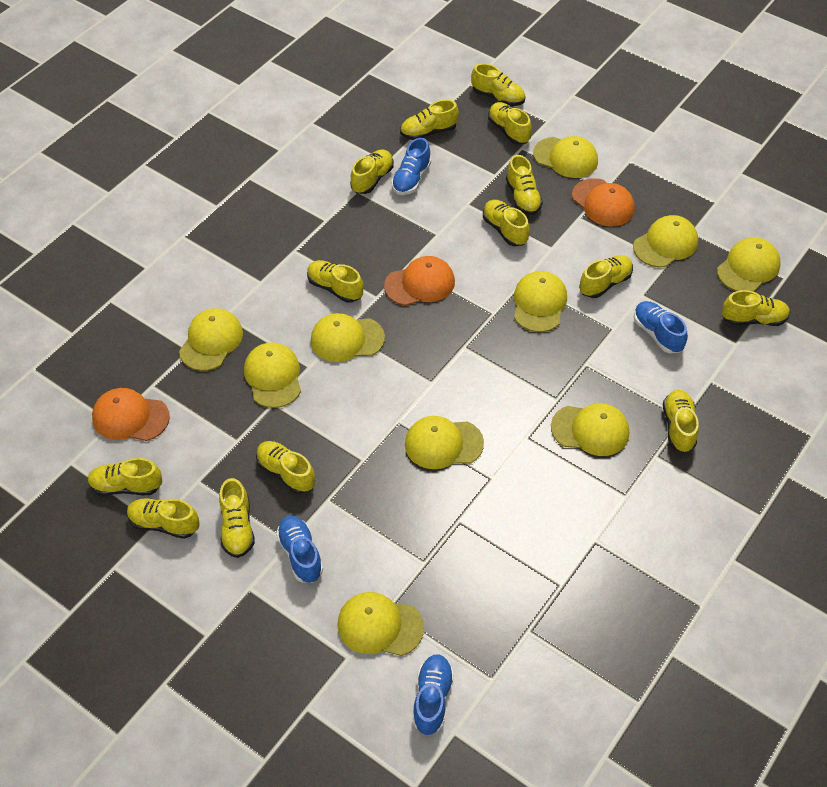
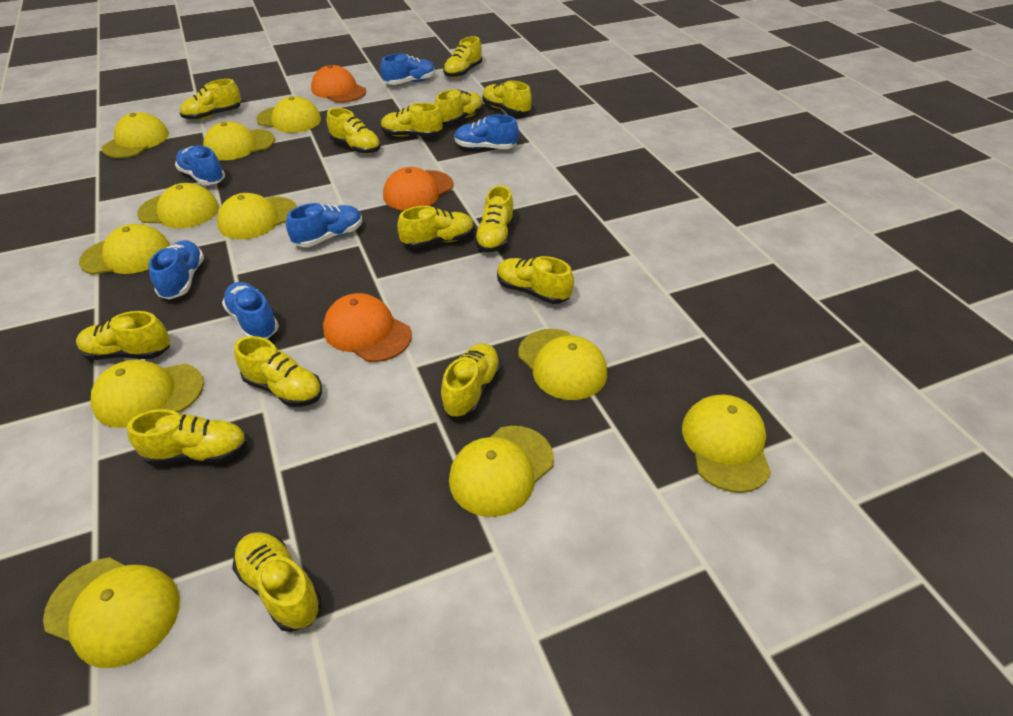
blue shoe: 4 -> 6
yellow cap: 10 -> 11

